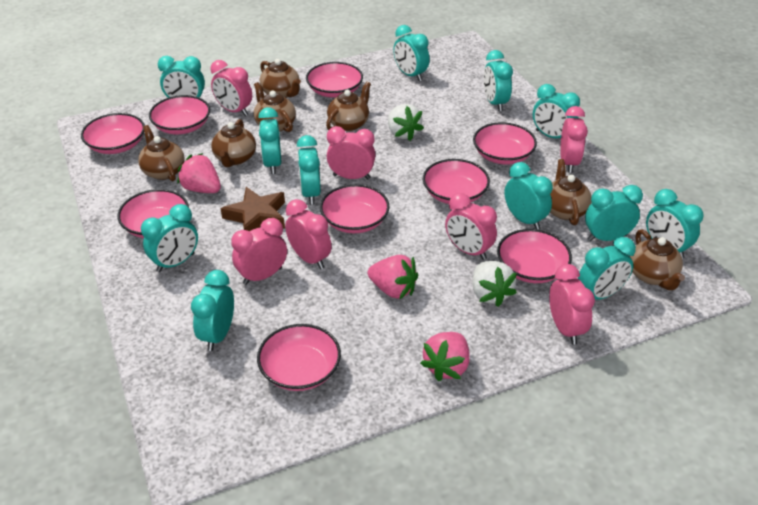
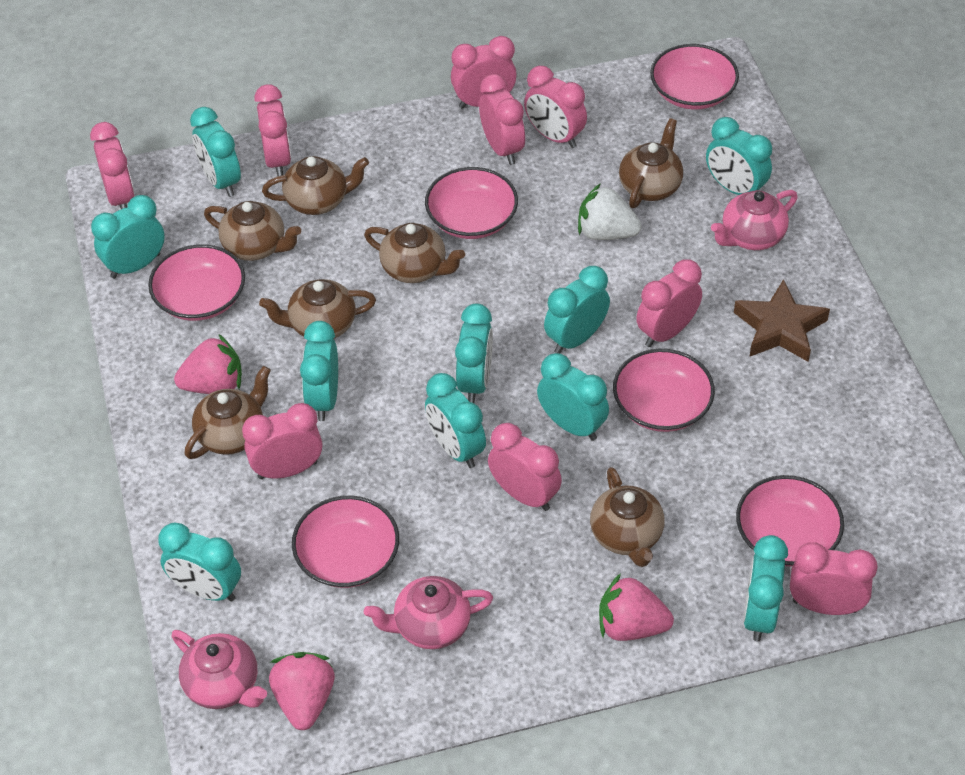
pink bowl: 9 -> 6
pink clock: 7 -> 9
pink teapot: 0 -> 3
turquoise clock: 12 -> 10
white strawberry: 2 -> 1

